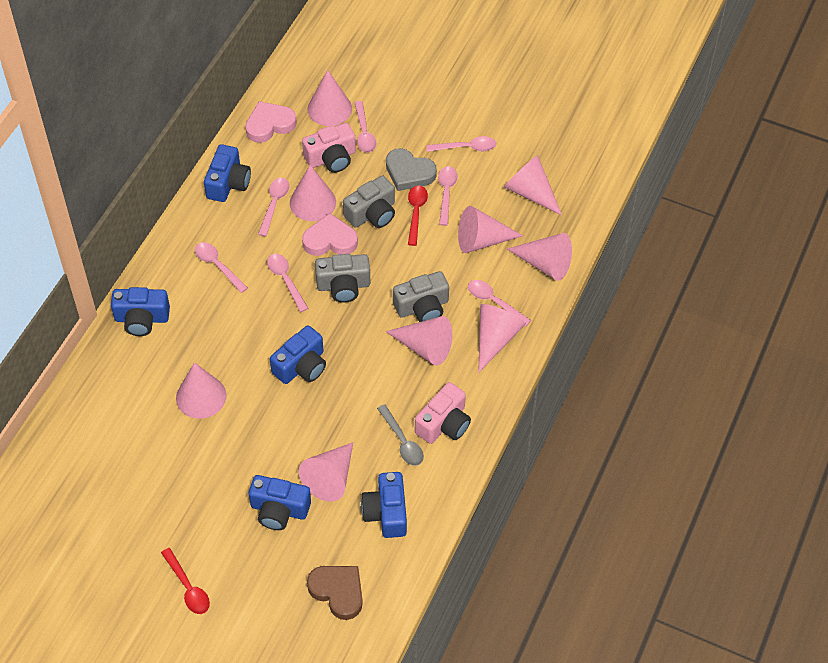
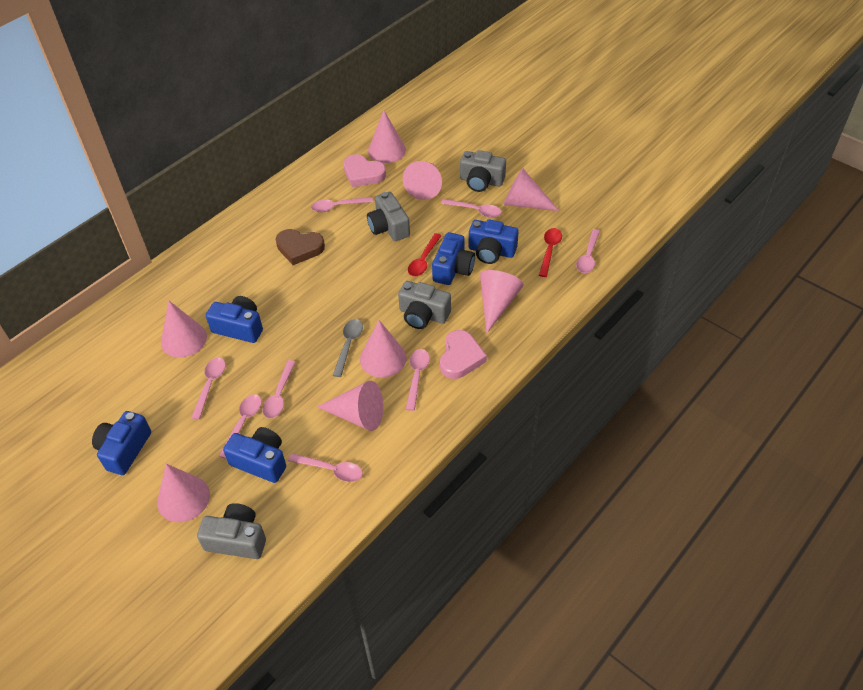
grey camera: 3 -> 4
grey heart: 1 -> 0
pink camera: 2 -> 0
pink cone: 9 -> 8
pink spoon: 7 -> 8

